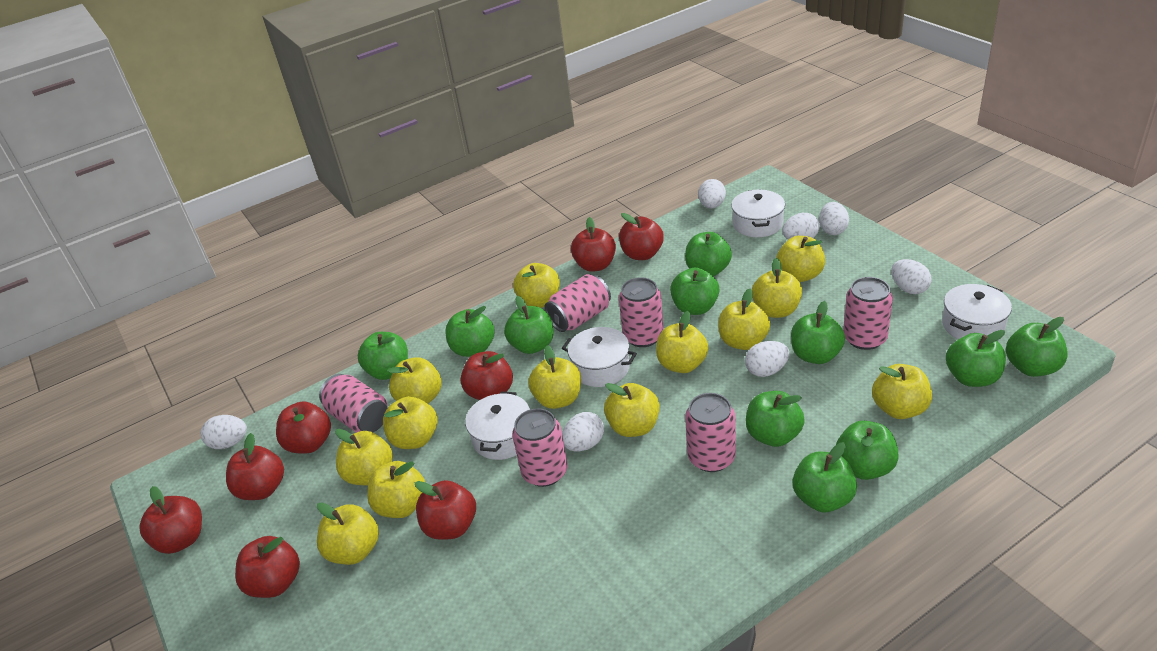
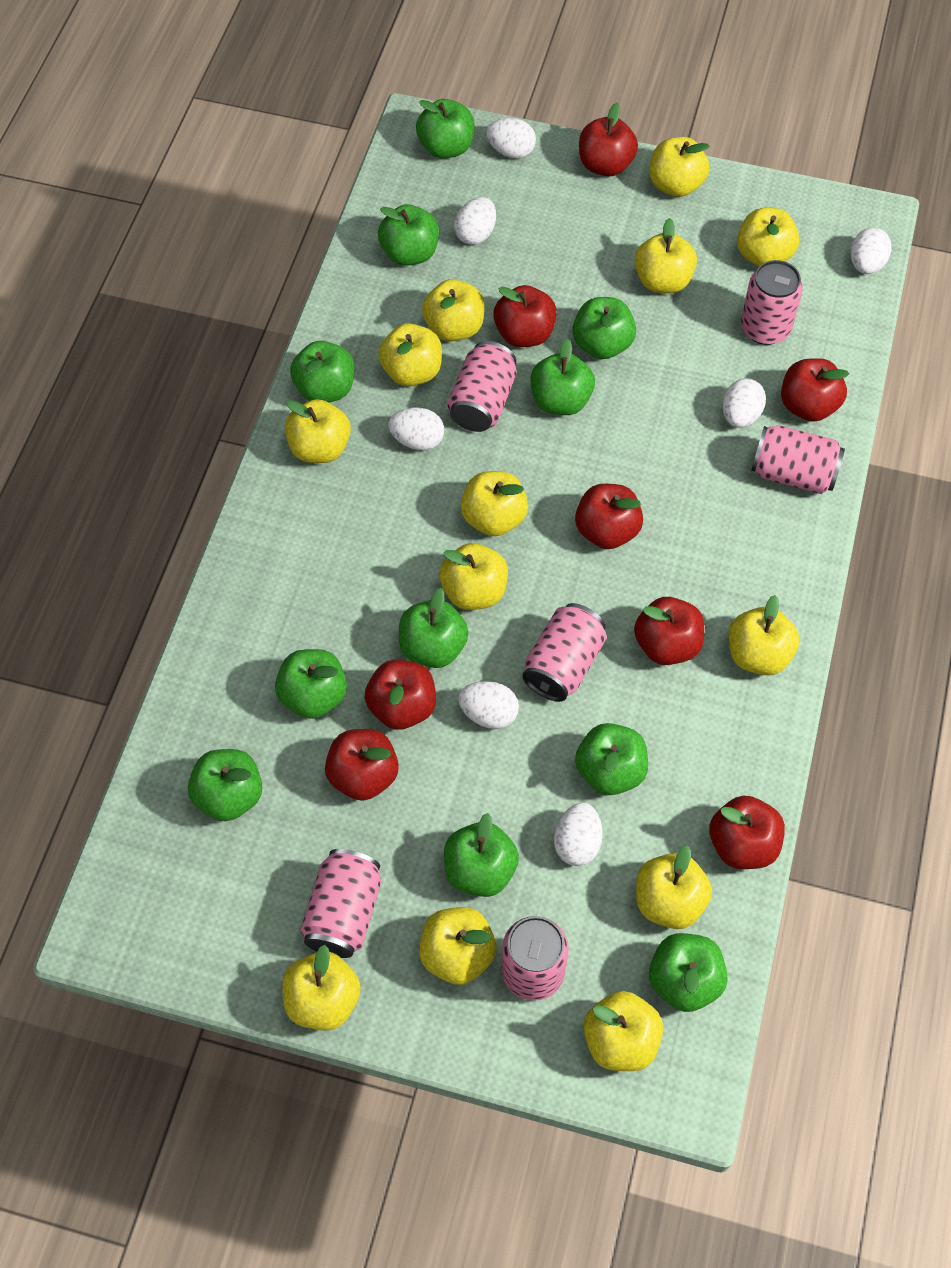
white pot: 4 -> 0

